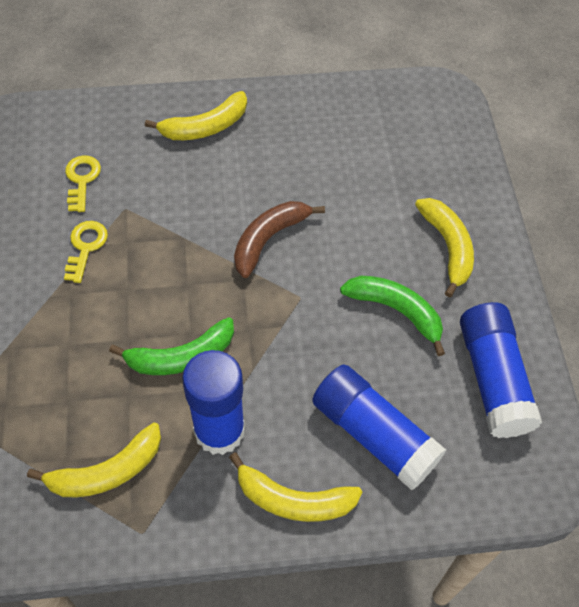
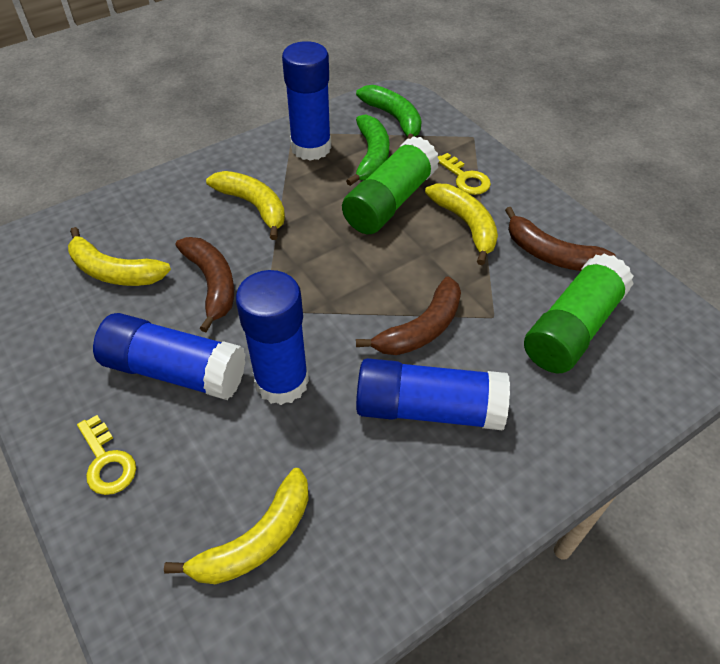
blue glue stick: 3 -> 4
brown banana: 1 -> 3
green glue stick: 0 -> 2

